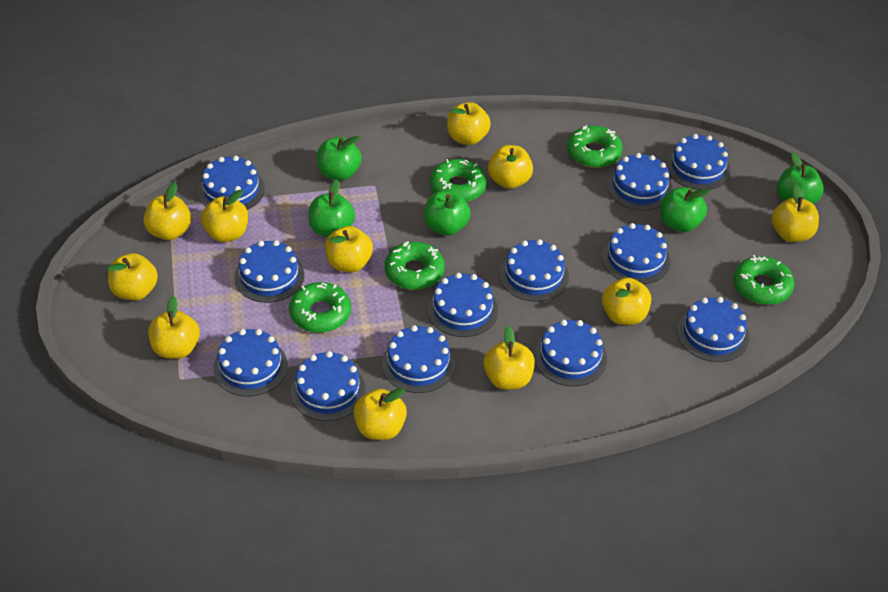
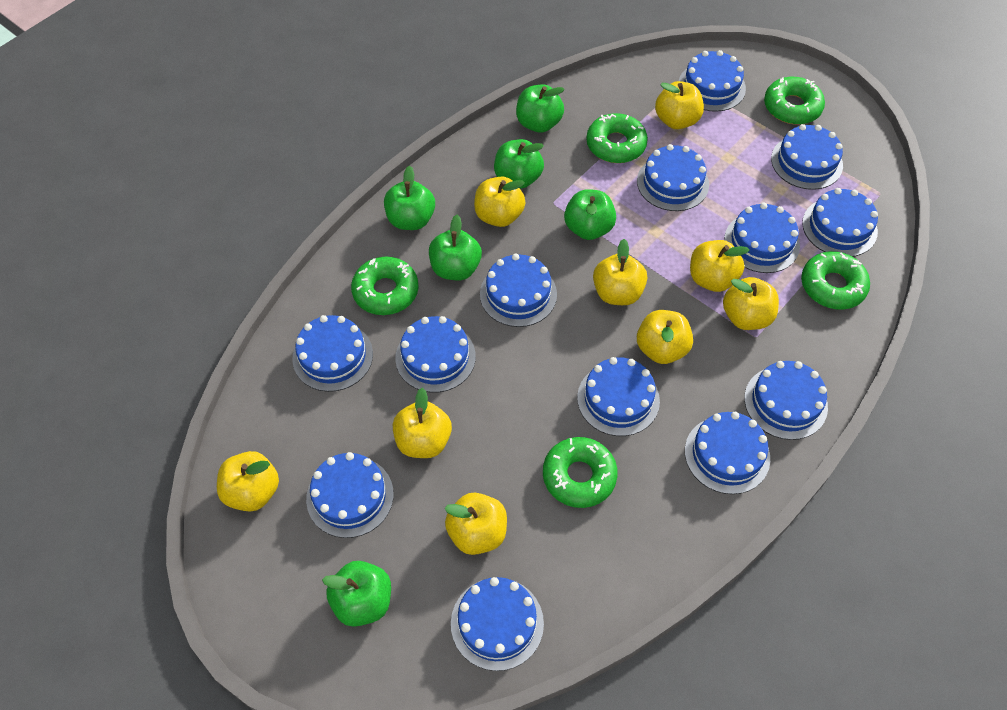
blue cake: 12 -> 13
green apple: 5 -> 6
yellow apple: 11 -> 9

